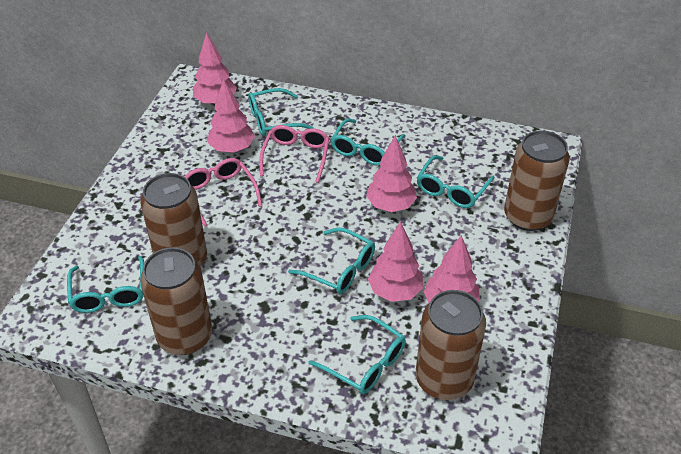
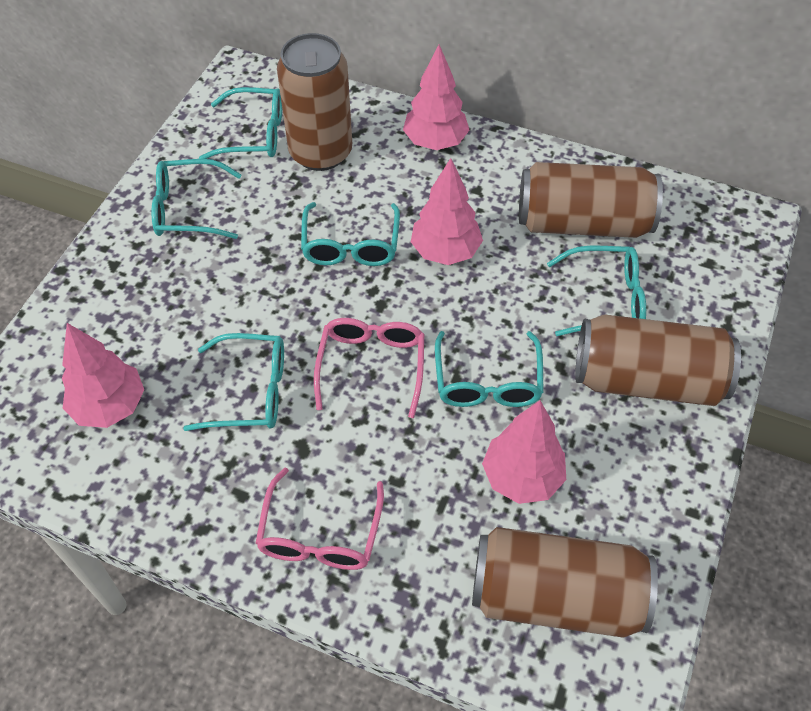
pink tree: 5 -> 4

